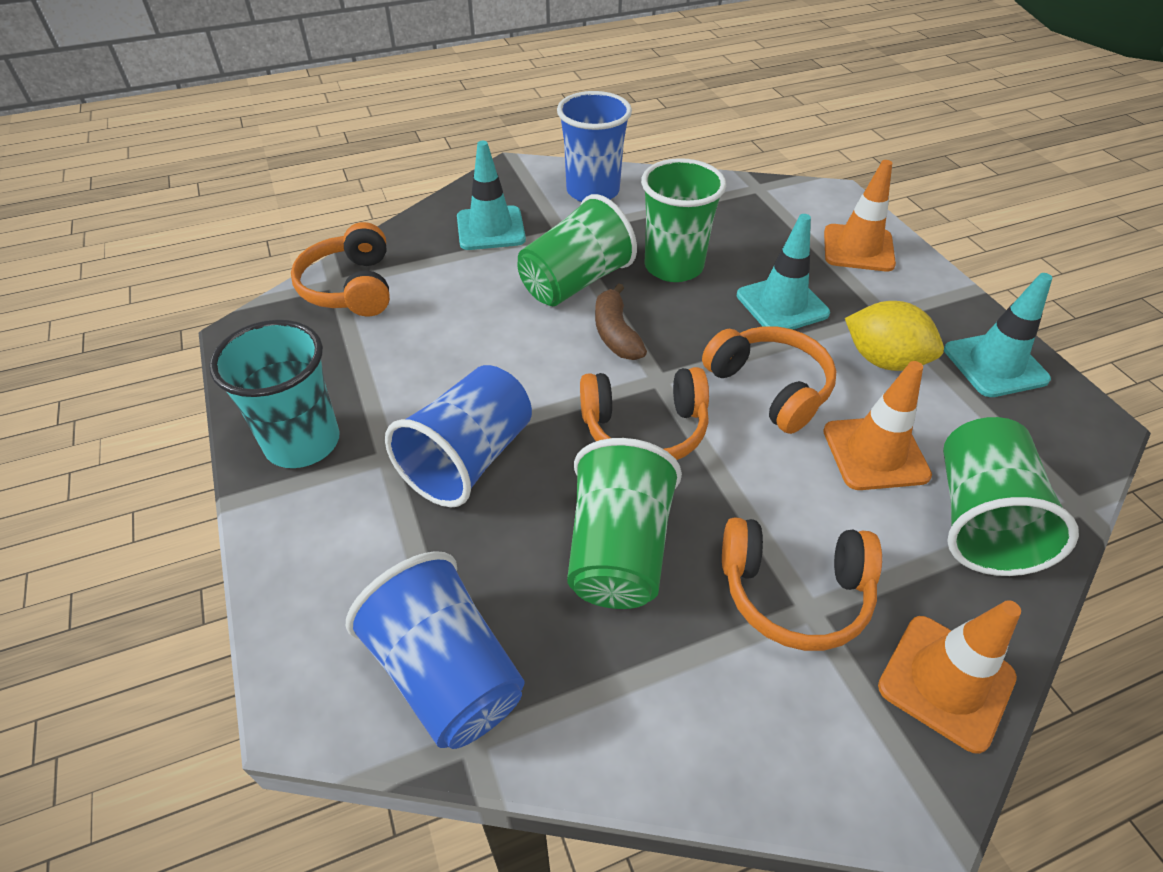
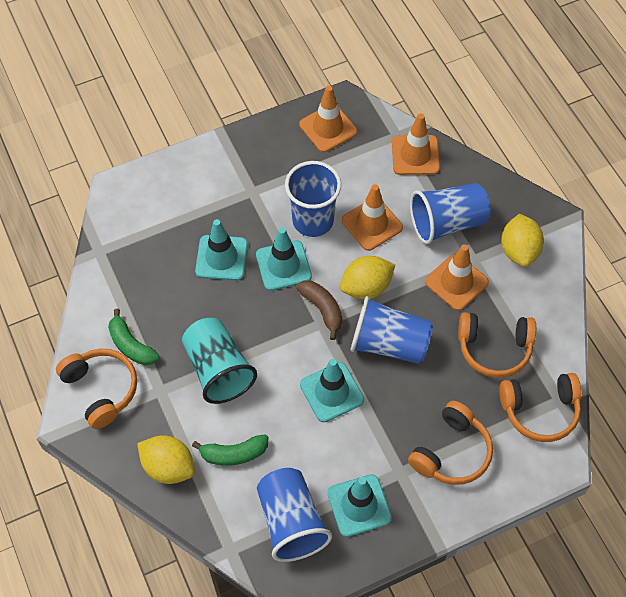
blue cup: 3 -> 4
green banana: 0 -> 2
green cup: 4 -> 0
orange traffic cone: 3 -> 4
turquoise traffic cone: 3 -> 4
yellow lemon: 1 -> 3

